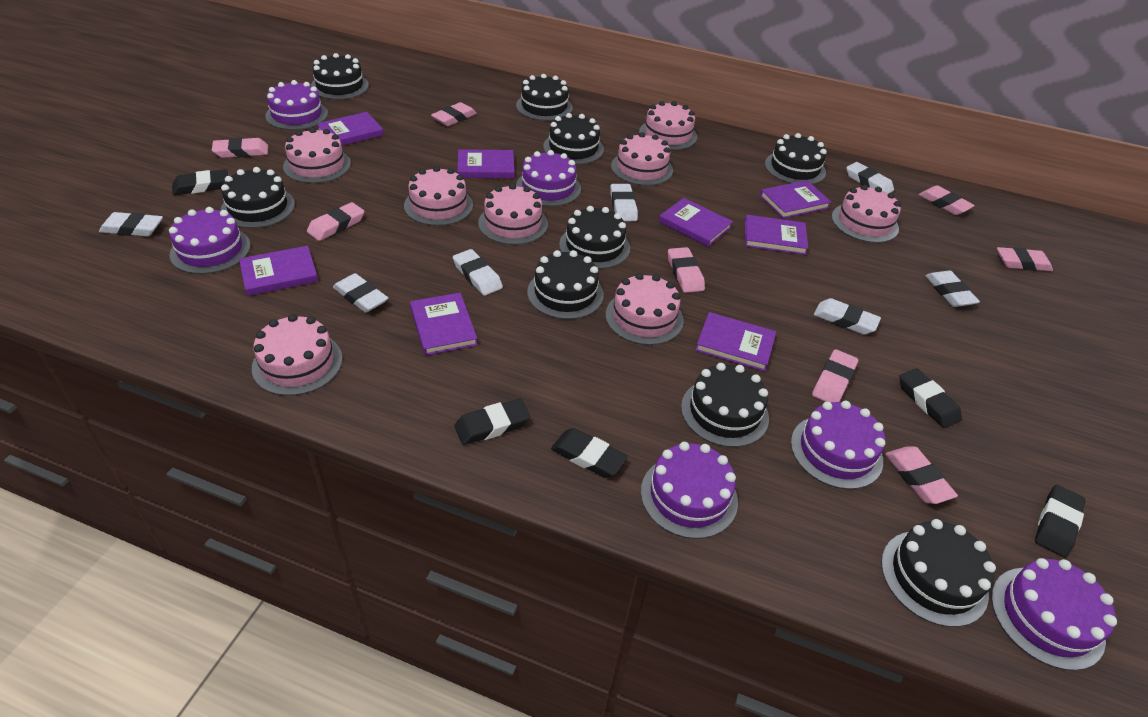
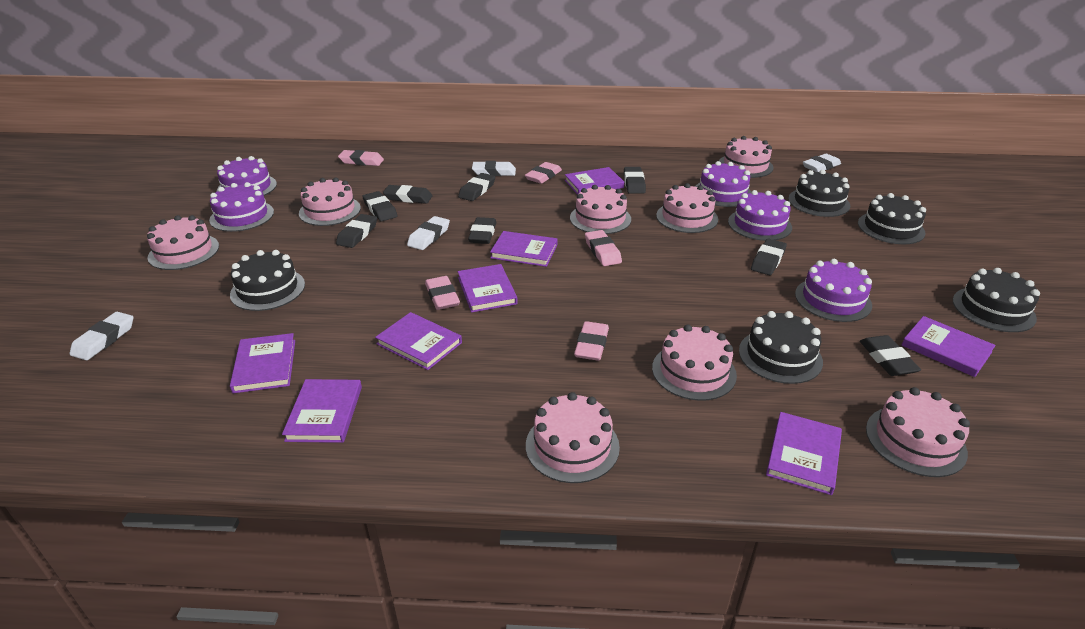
black cake: 9 -> 5
black eraser: 5 -> 8
pink eraser: 8 -> 5
purple cake: 6 -> 5
white eraser: 7 -> 4

